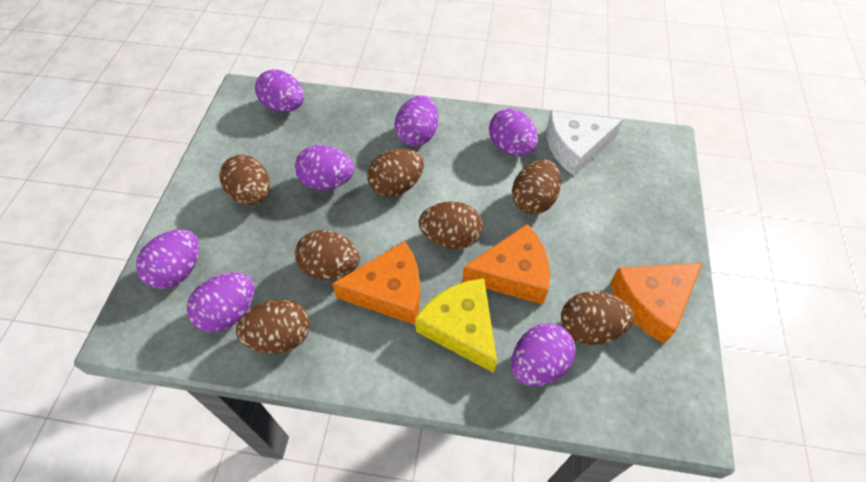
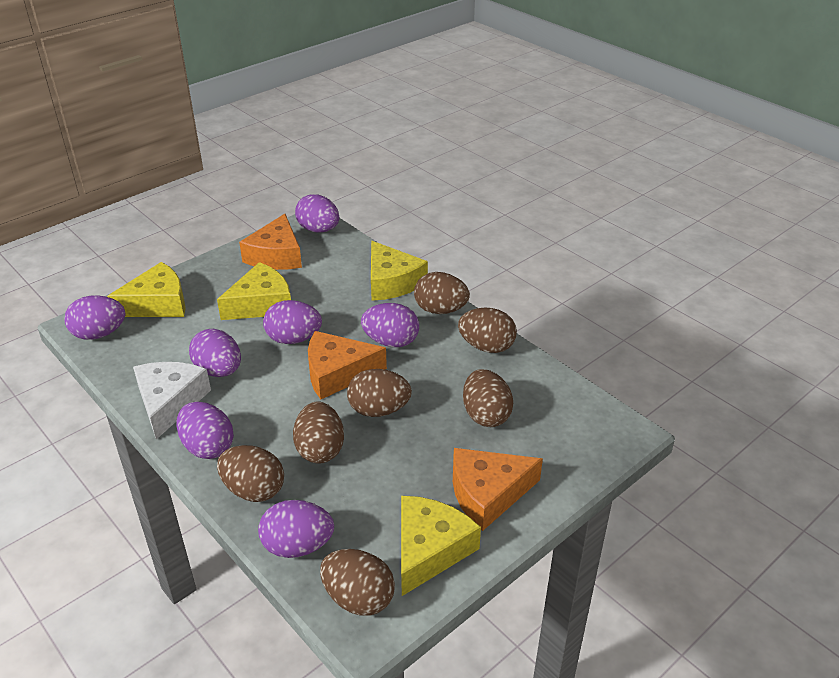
yellow cheese: 1 -> 4

